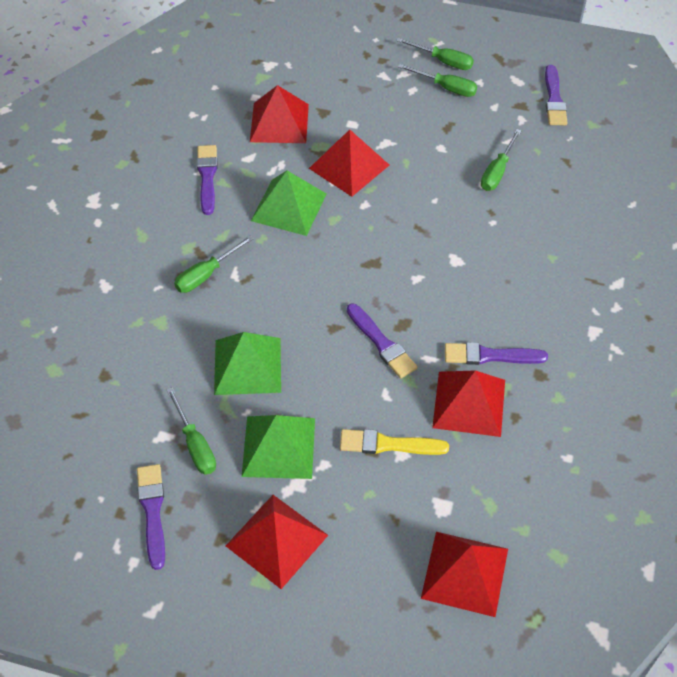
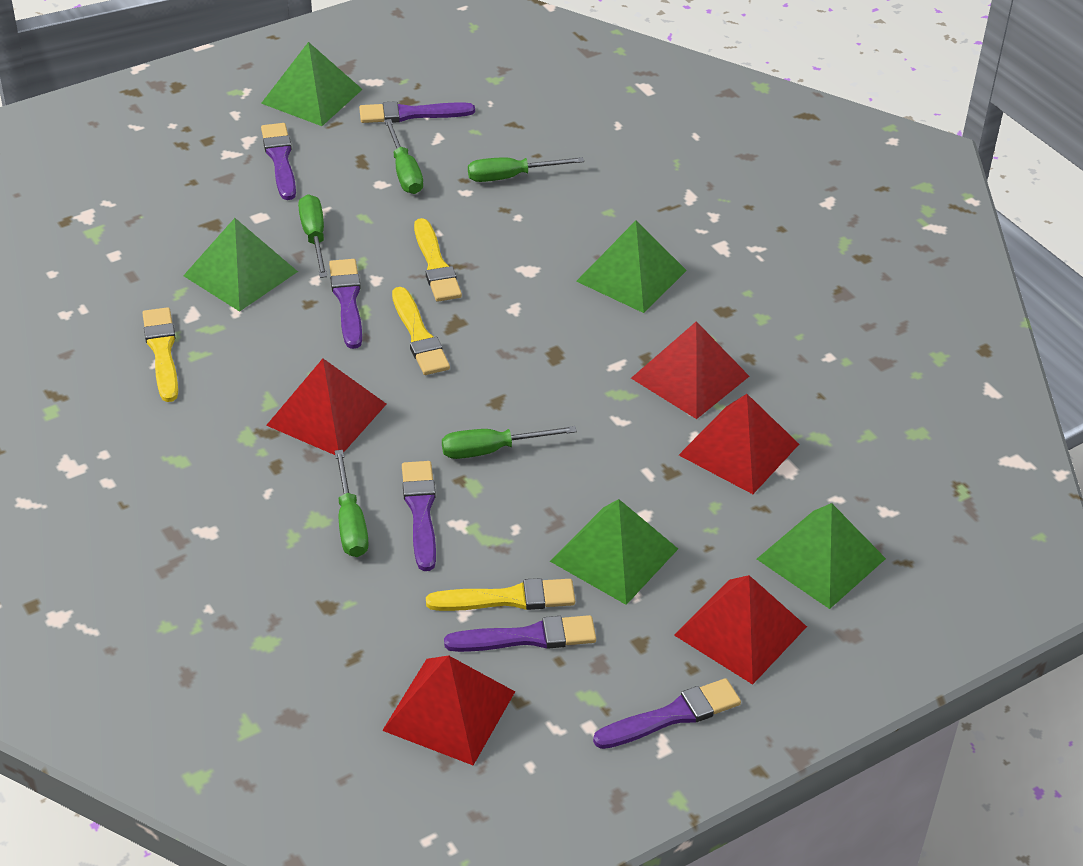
green pyramid: 3 -> 5
purple brush: 5 -> 6
yellow brush: 1 -> 4

